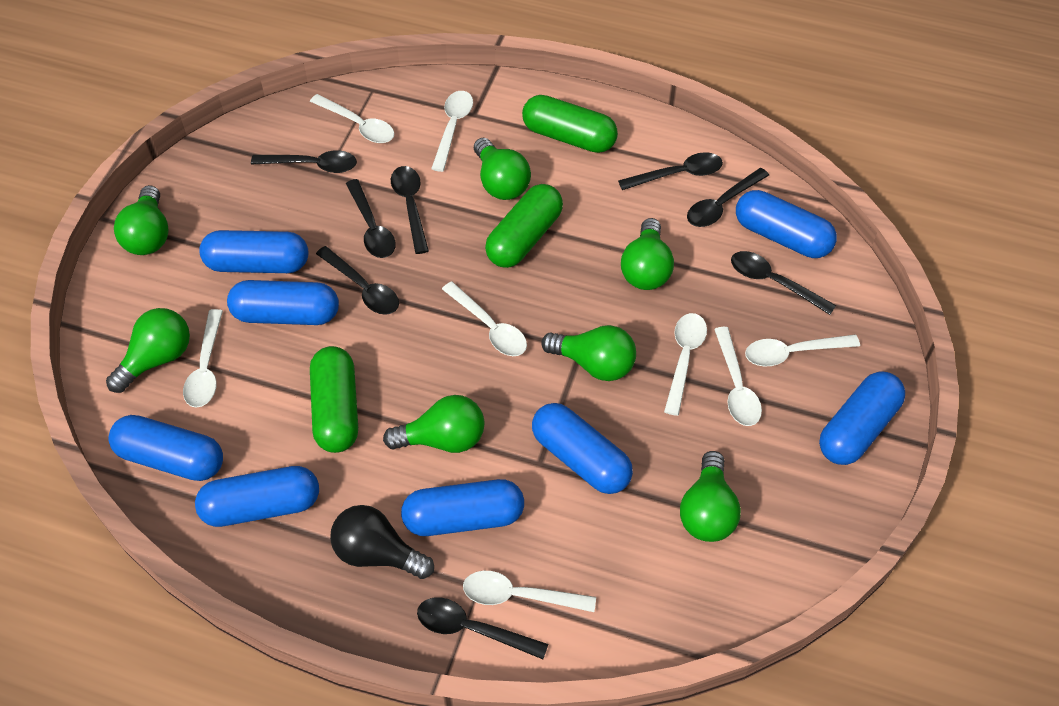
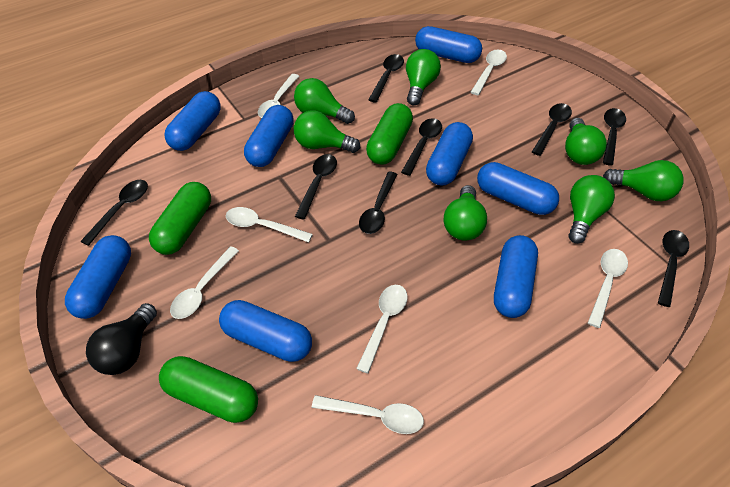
white spoon: 8 -> 7

